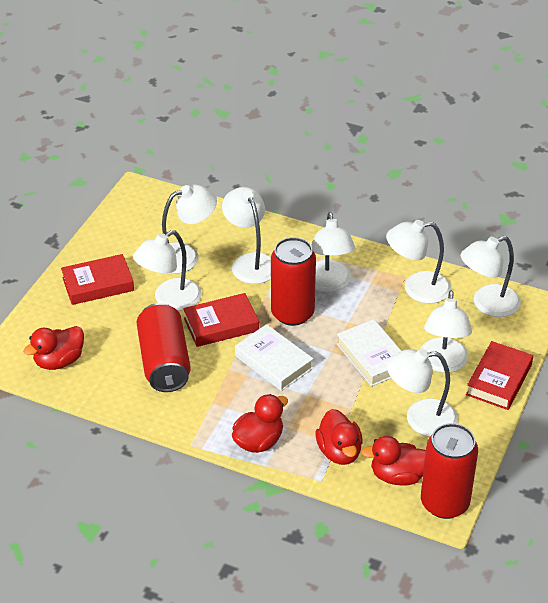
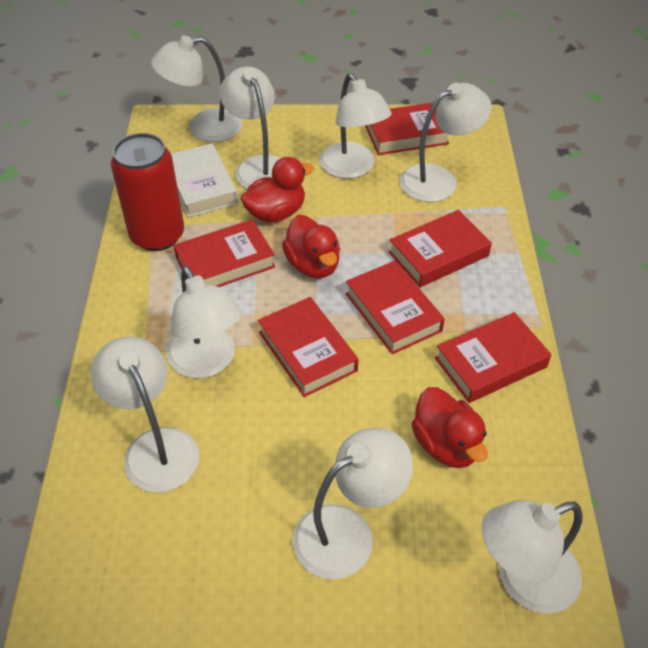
red book: 3 -> 6
red can: 3 -> 1
red duck: 4 -> 3
white book: 2 -> 1

